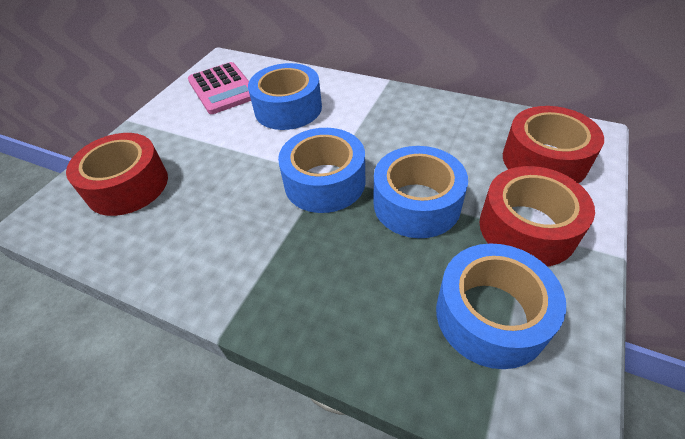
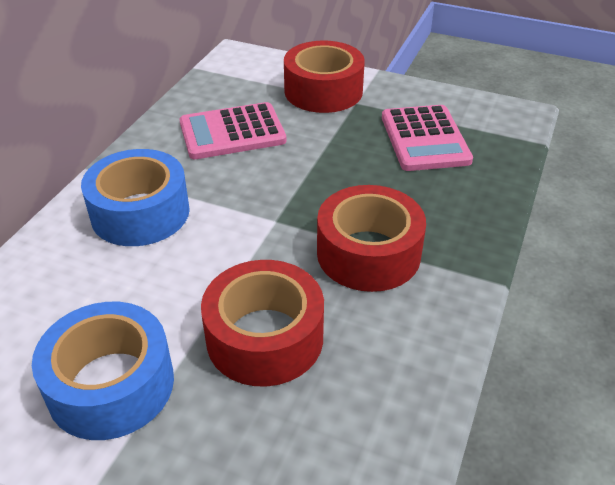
blue tape: 4 -> 2
pink calculator: 1 -> 2

